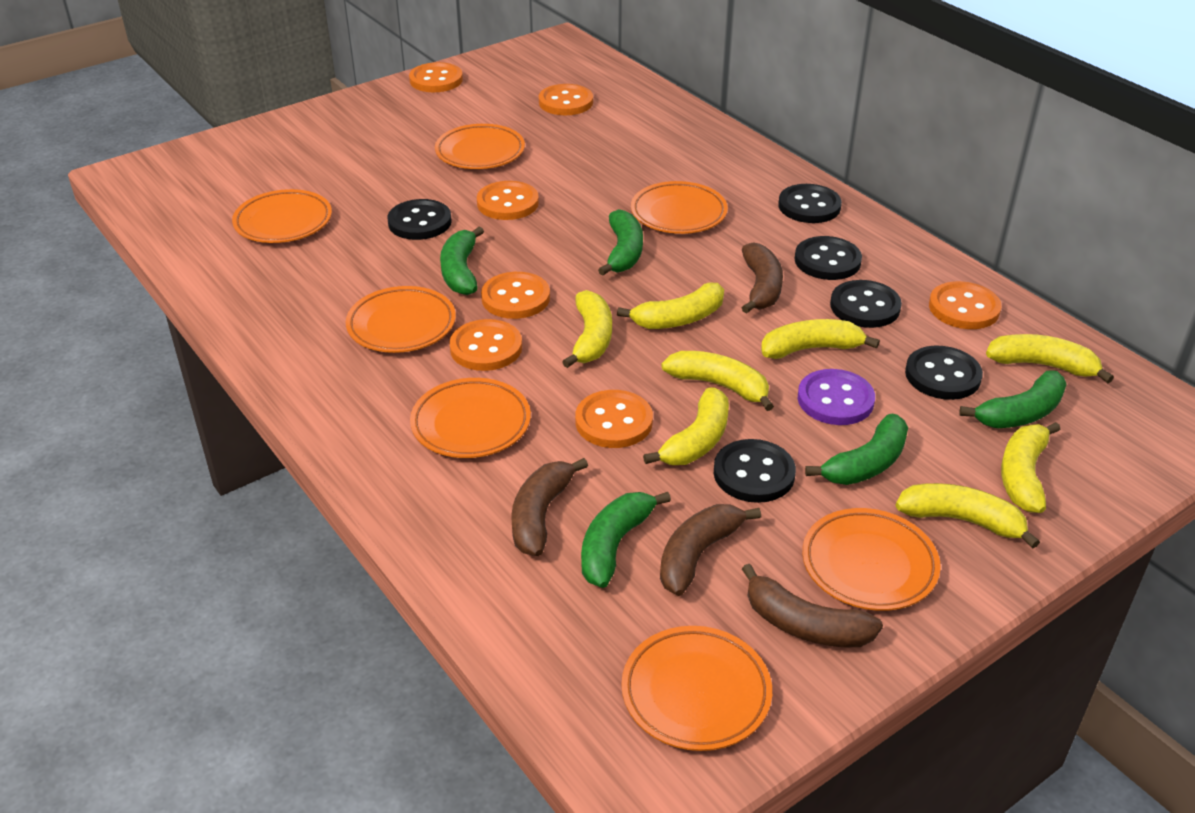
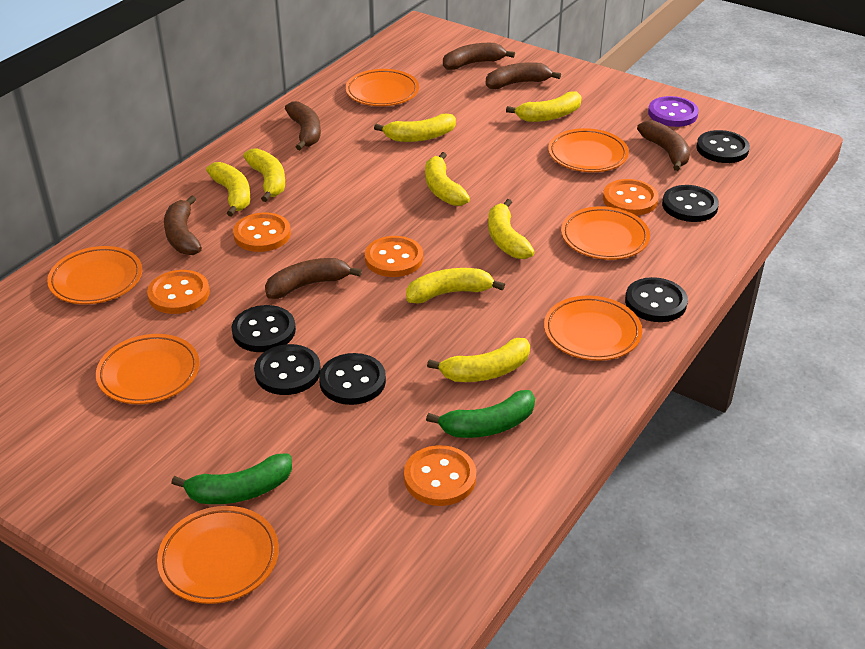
brown banana: 4 -> 6
green banana: 5 -> 2
orange button: 7 -> 5

